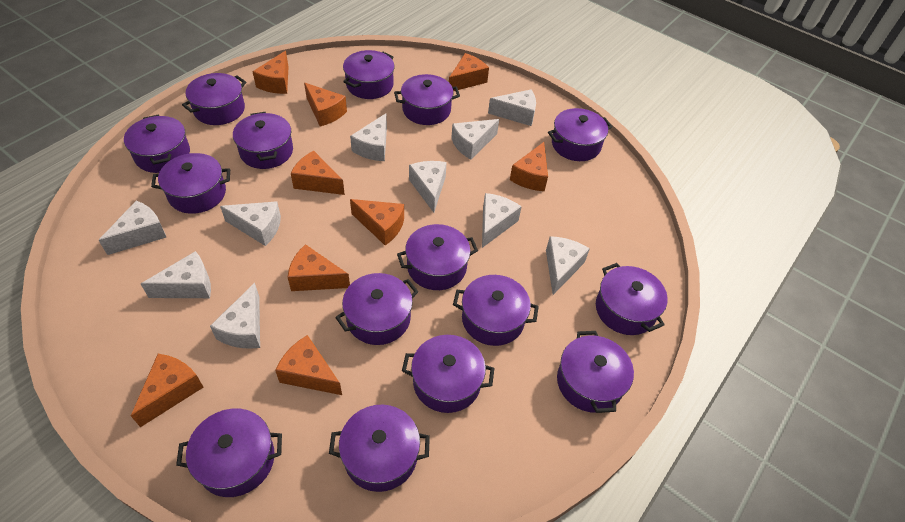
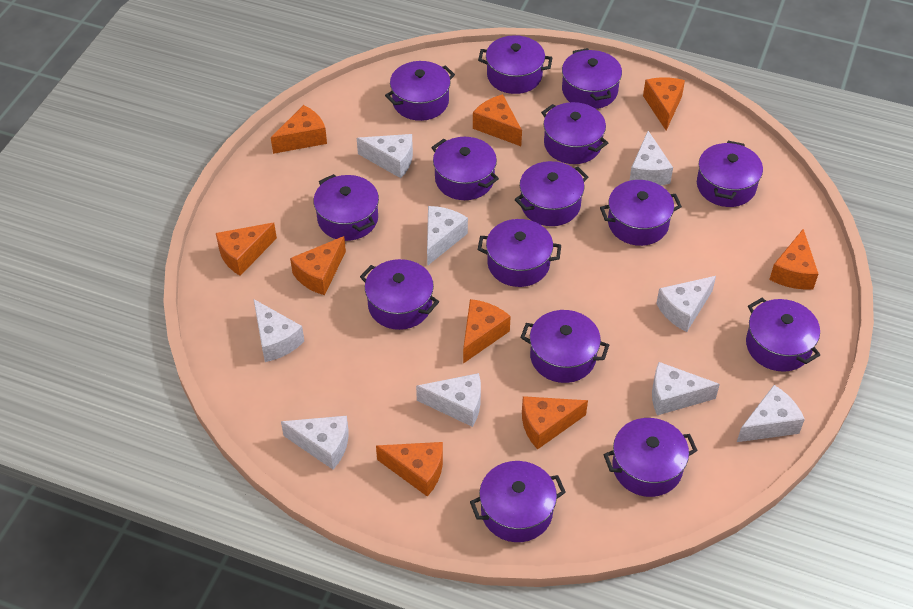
white cheese: 10 -> 9

